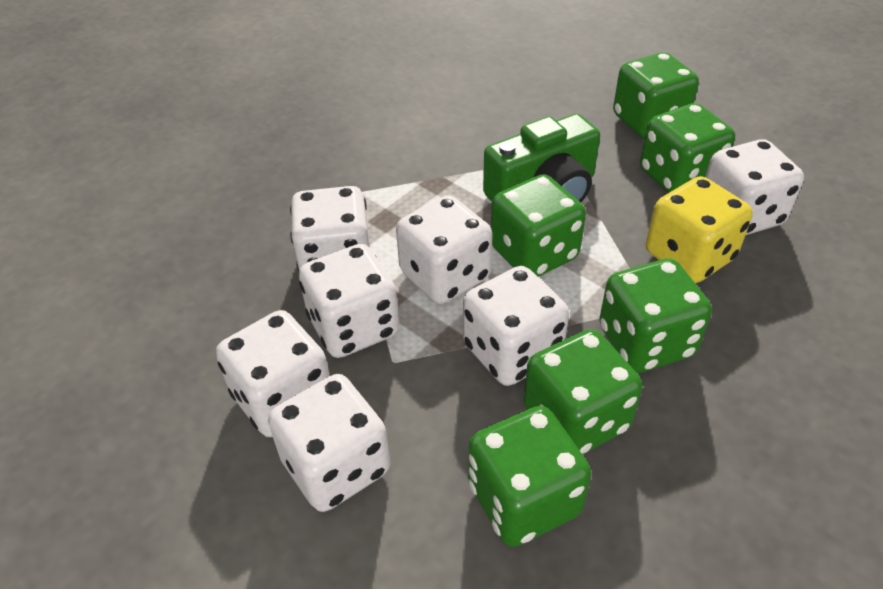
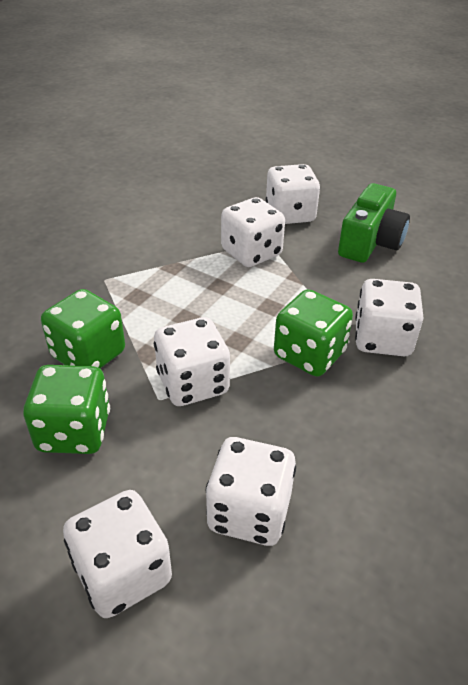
green dice: 6 -> 3
white dice: 7 -> 6
yellow dice: 1 -> 0

